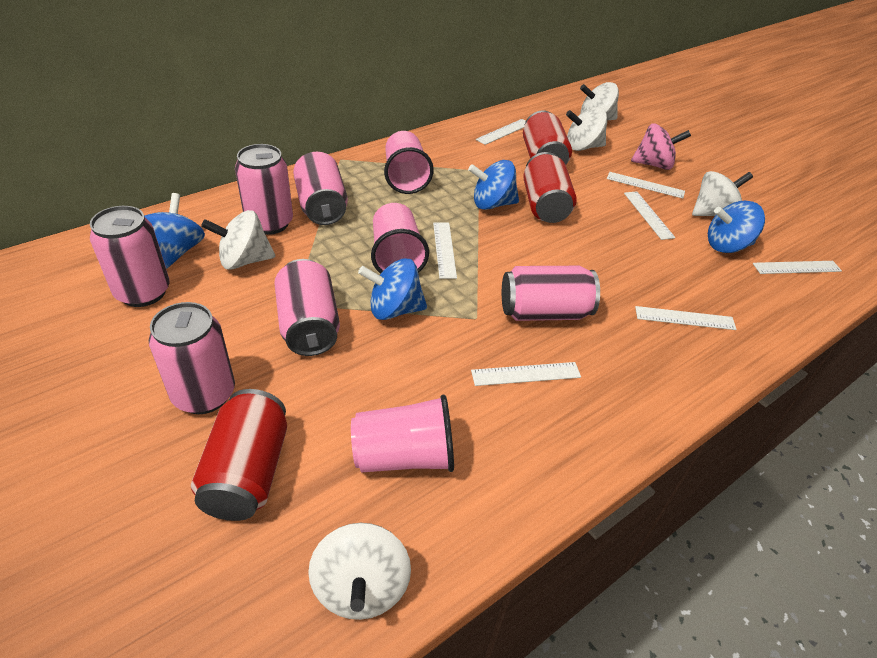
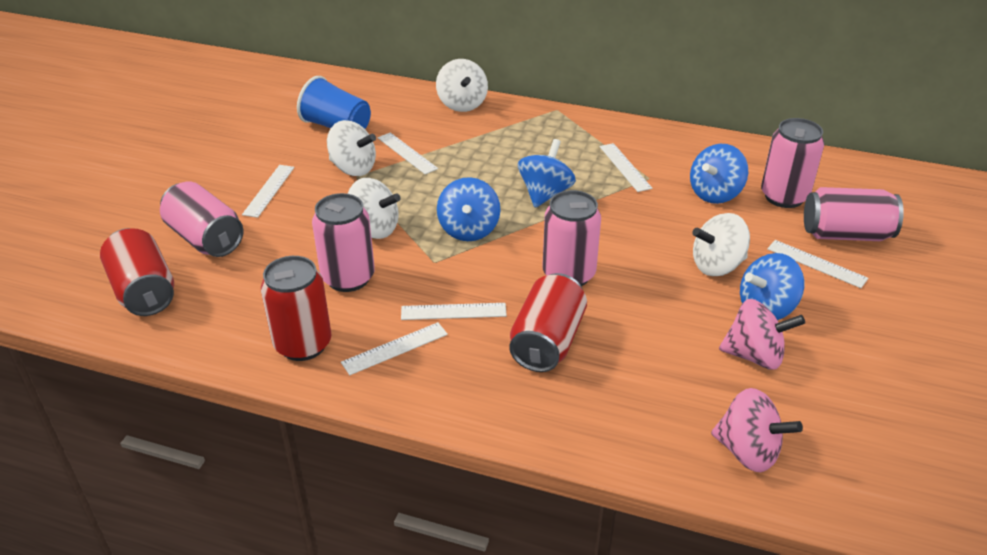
blue cup: 0 -> 1
pink can: 6 -> 5
pink cup: 3 -> 0
pink spinning top: 1 -> 2
white ruler: 7 -> 6
white spinning top: 5 -> 4

